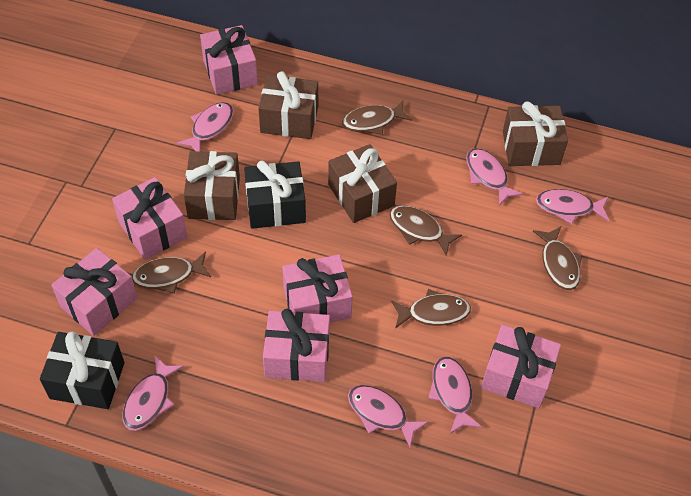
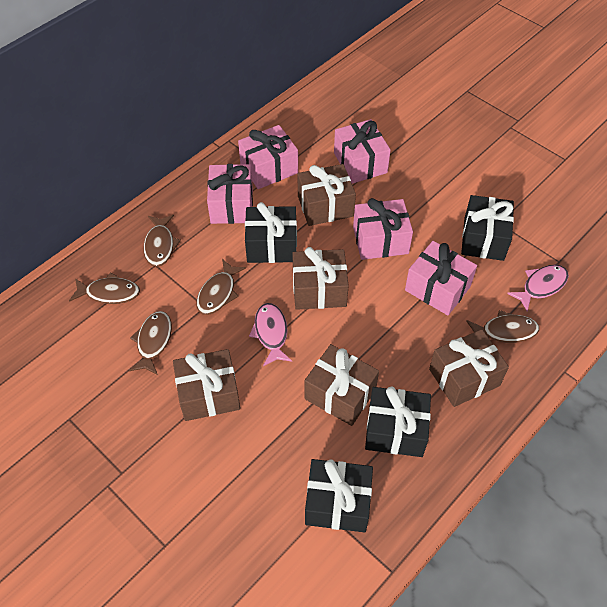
black gift: 2 -> 4
brown gift: 4 -> 5
pink fish: 6 -> 2
pink gift: 6 -> 5

